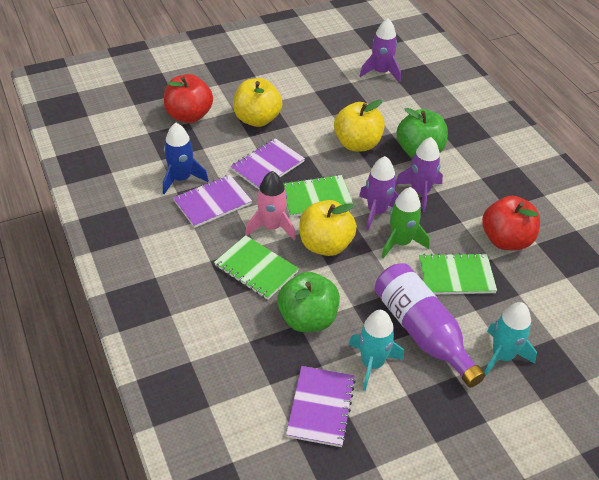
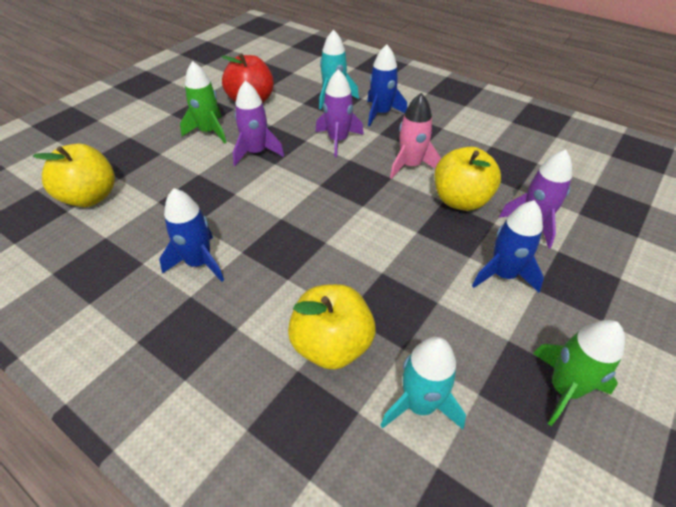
blue rocket: 1 -> 3
green apple: 2 -> 0
green notebook: 3 -> 0
green rocket: 1 -> 2
purple bottle: 1 -> 0
purple notebook: 3 -> 0
red apple: 2 -> 1

